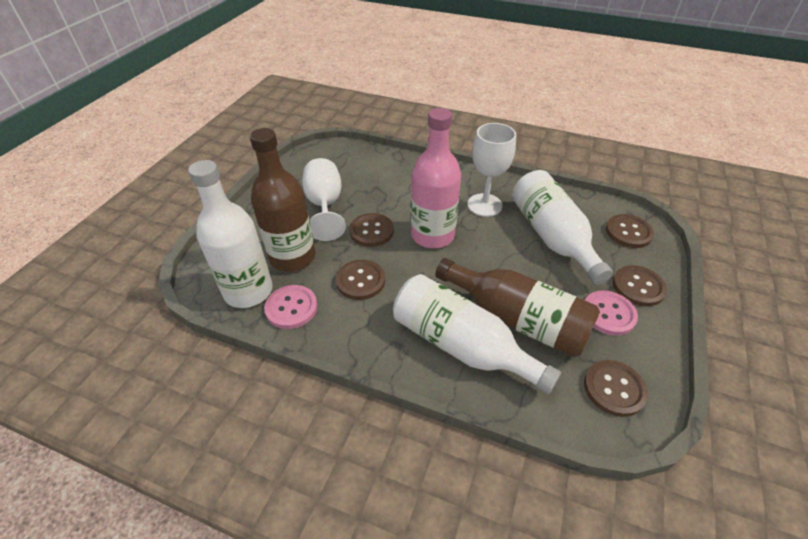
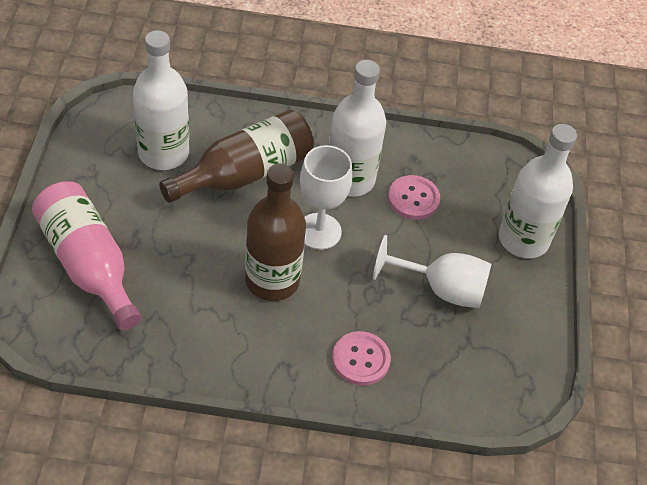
brown button: 5 -> 0

